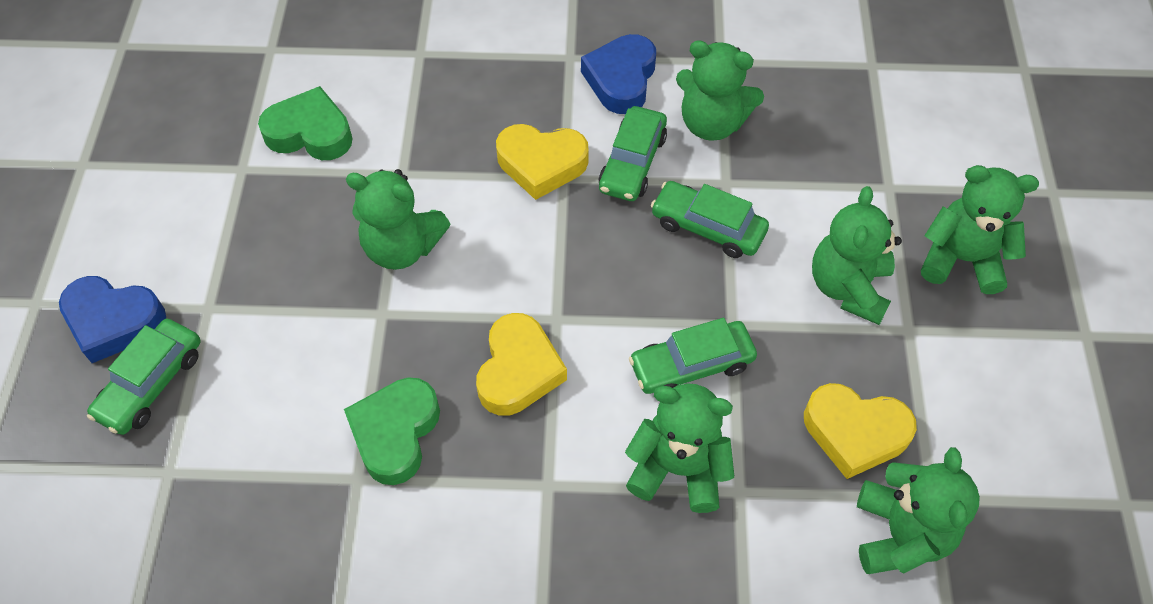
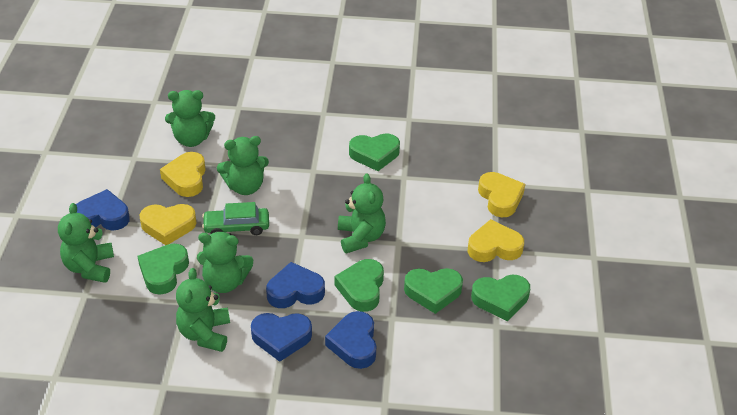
blue heart: 2 -> 4
green car: 4 -> 1
green heart: 2 -> 5
yellow heart: 3 -> 4

